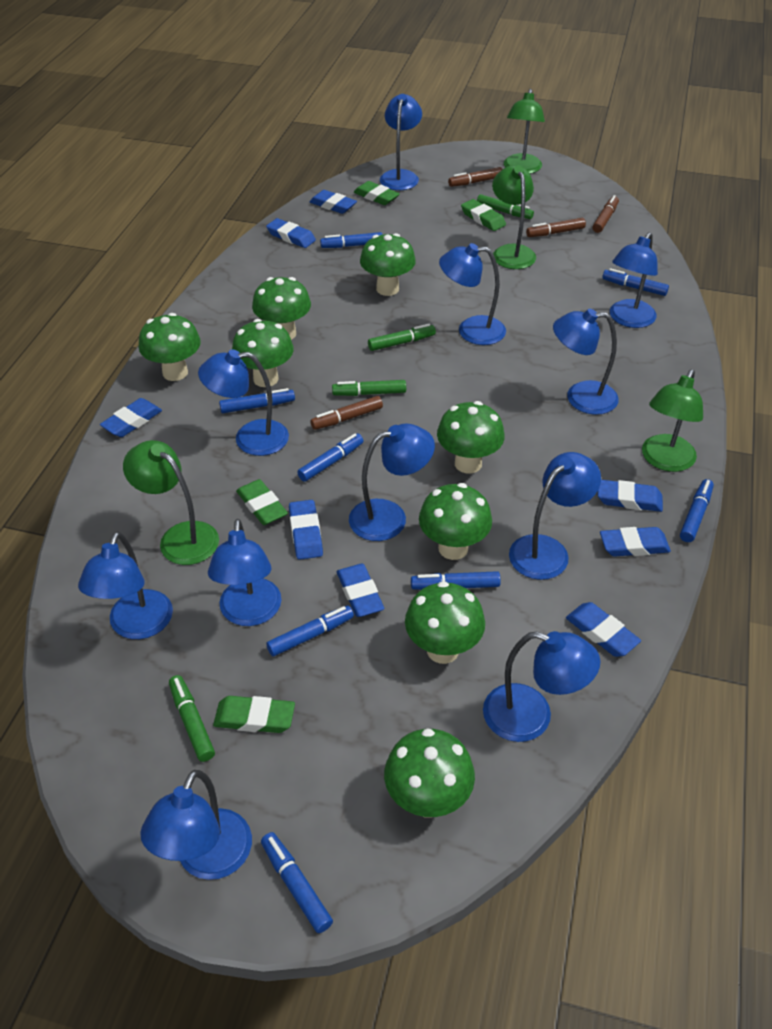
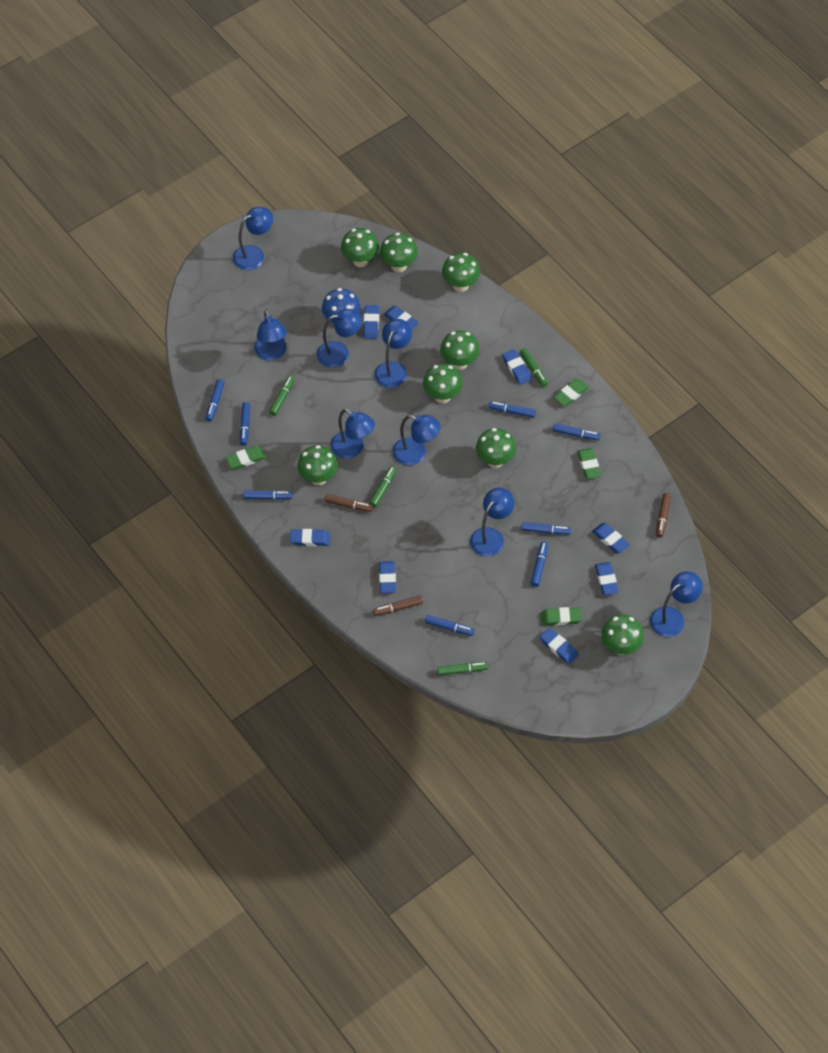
blue lamp: 11 -> 8
blue mushroom: 0 -> 1
brown marker: 4 -> 3
green lamp: 4 -> 0

